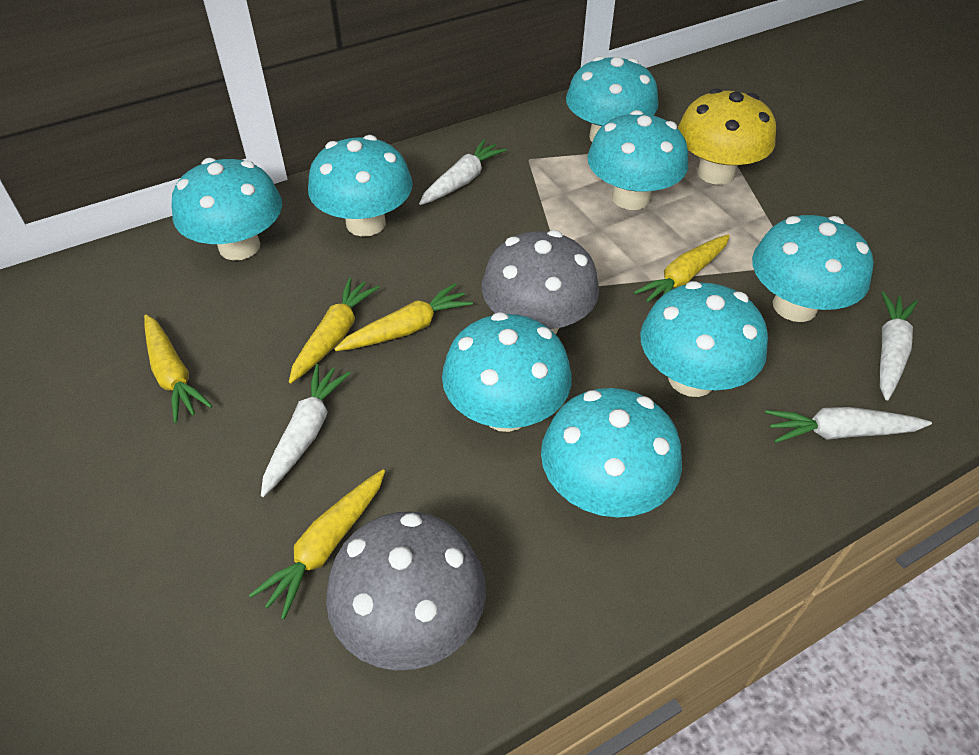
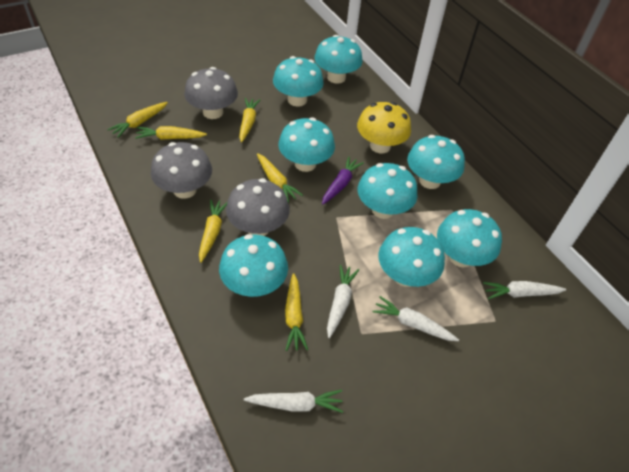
grey mushroom: 2 -> 3
purple carrot: 0 -> 1
yellow carrot: 5 -> 6

